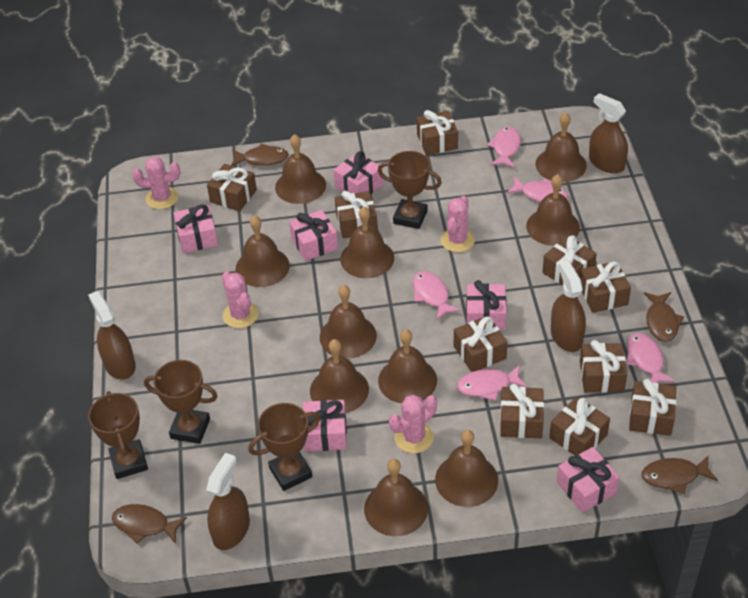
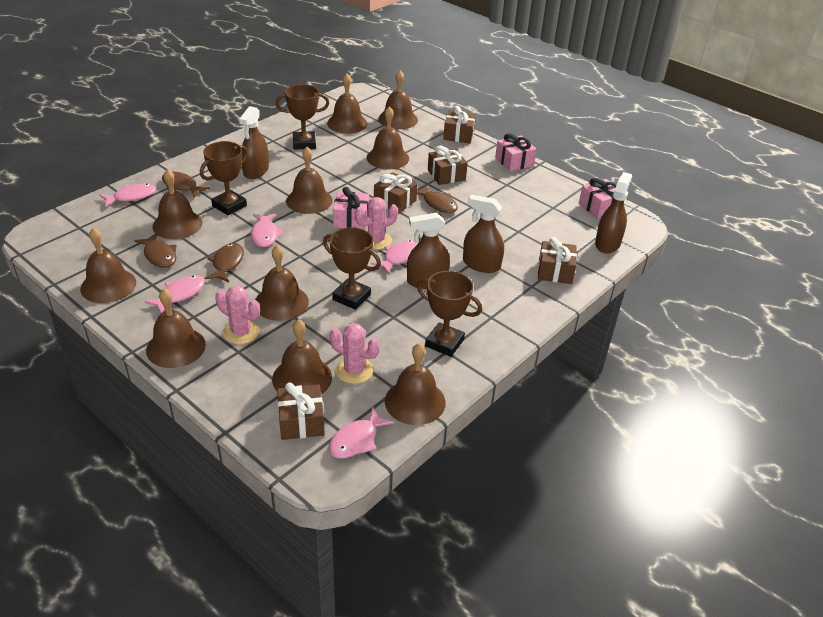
brown gift: 10 -> 5
pink cactus: 4 -> 3
pink gift: 6 -> 3

